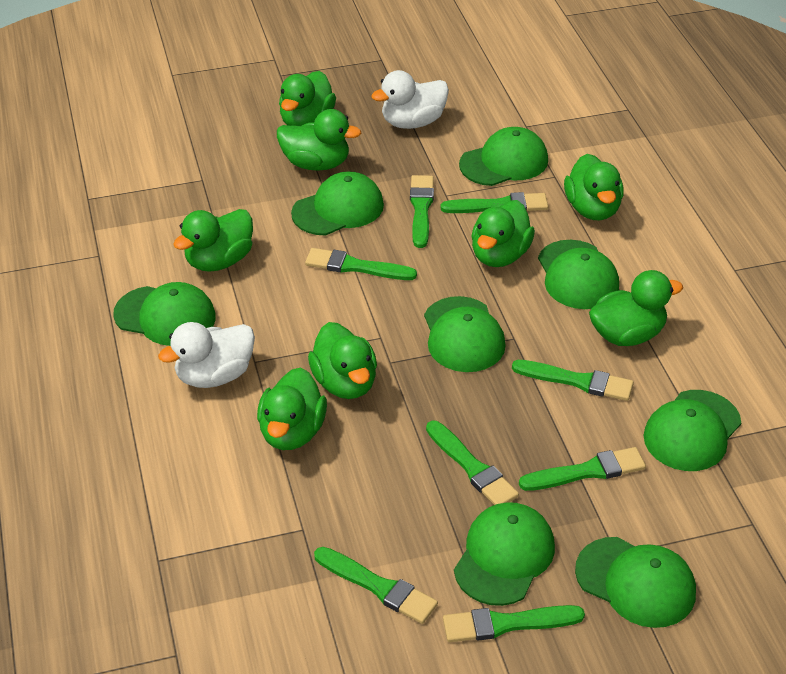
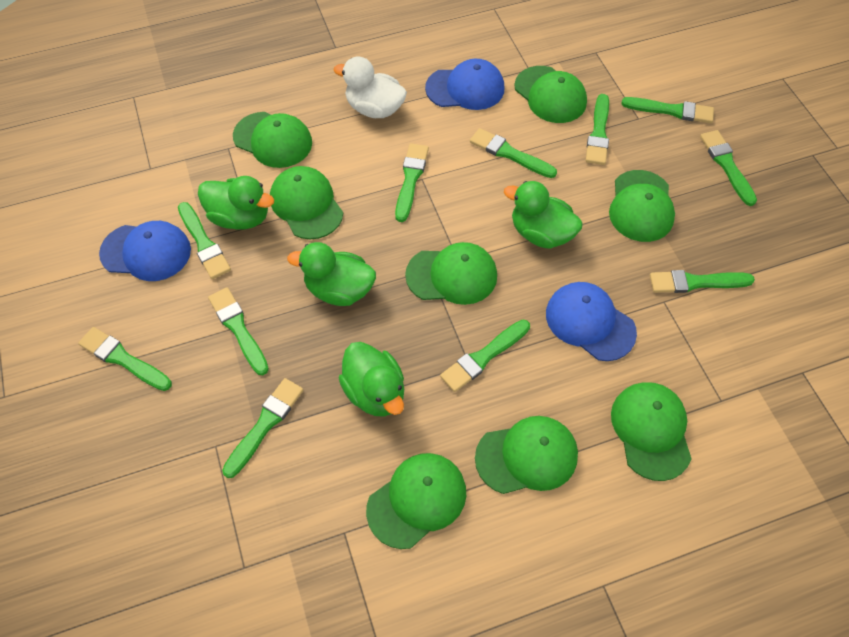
blue cap: 0 -> 3
green brush: 8 -> 11
green duck: 8 -> 4
white duck: 2 -> 1

